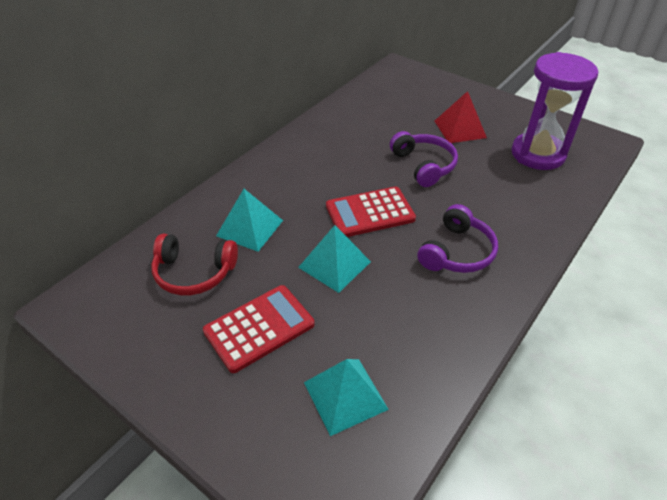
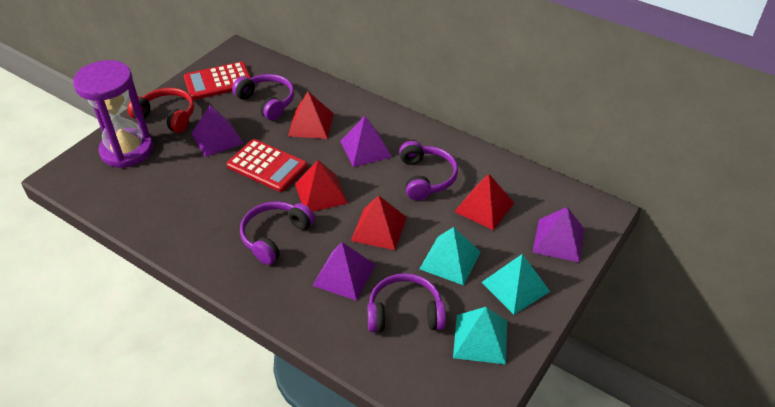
purple headphones: 2 -> 4
purple pyramid: 0 -> 4
red pyramid: 1 -> 4

